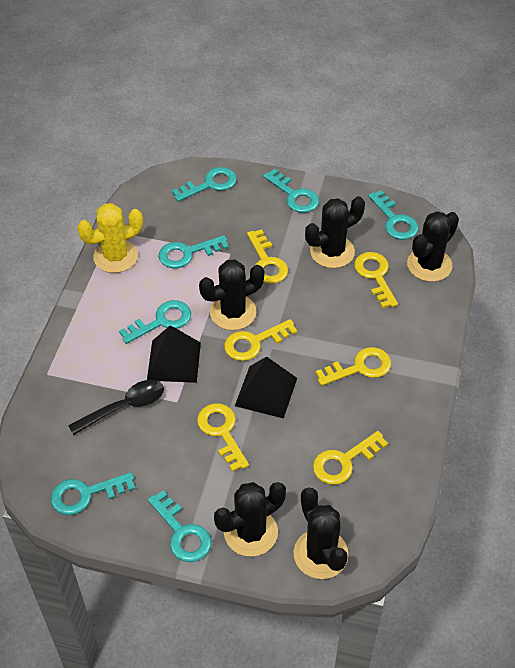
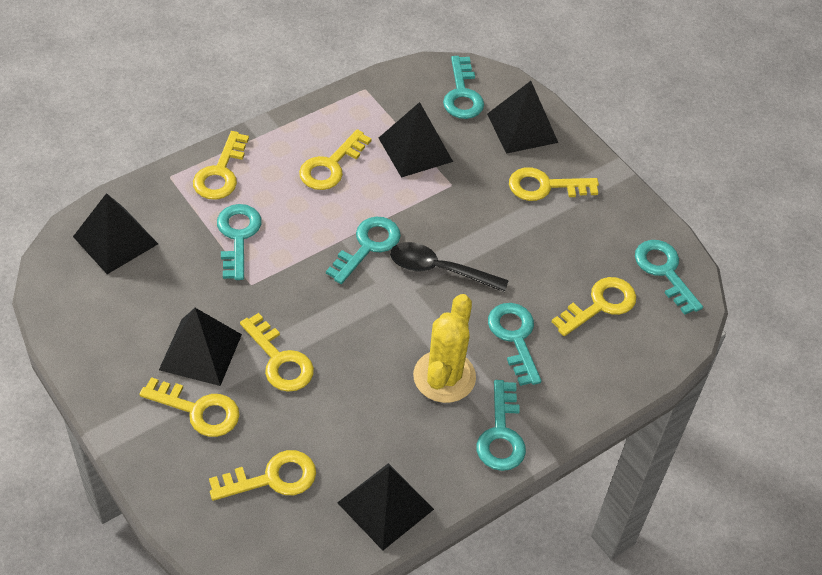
black cactus: 5 -> 0
black pyramid: 2 -> 5
turquoise key: 7 -> 6
yellow key: 6 -> 7

